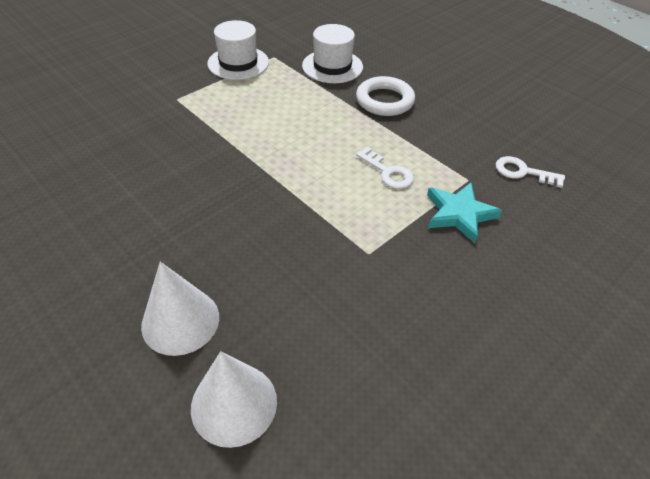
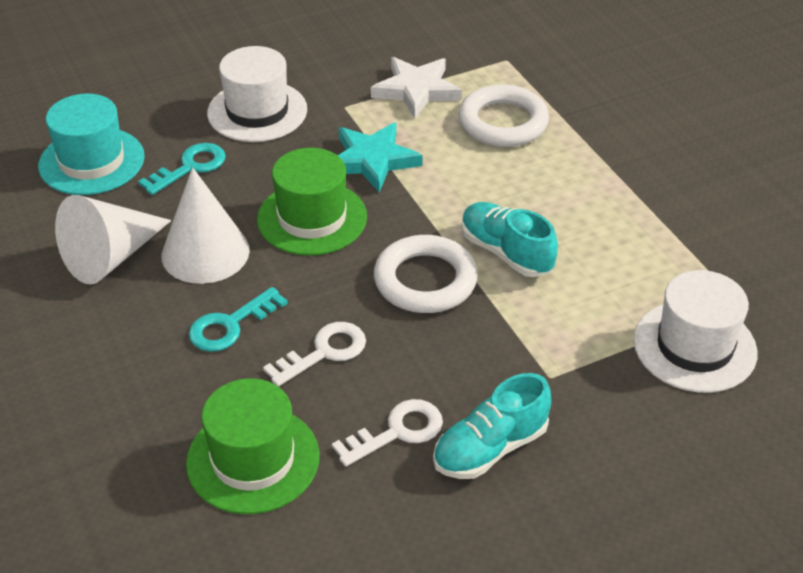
green hat: 0 -> 2
turquoise hat: 0 -> 1
turquoise key: 0 -> 2
turquoise shoe: 0 -> 2
white ring: 1 -> 2
white star: 0 -> 1

